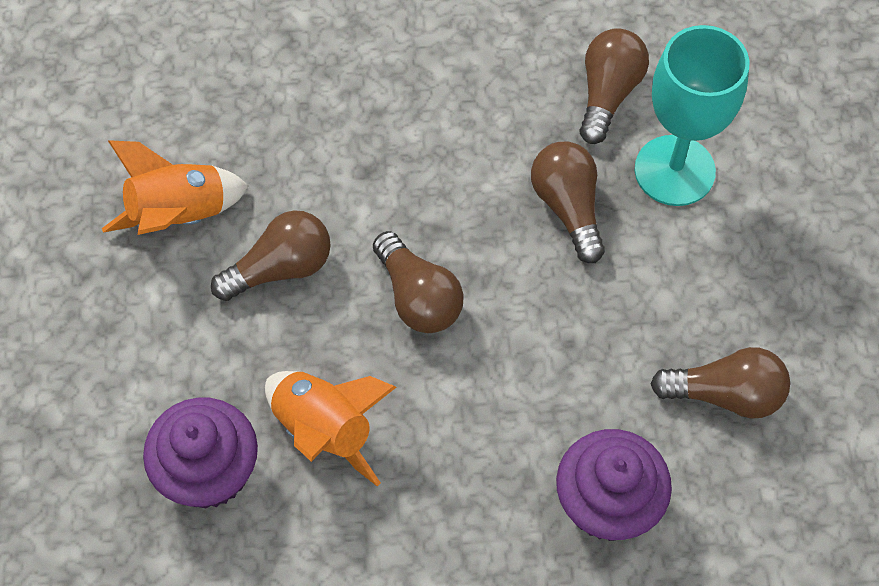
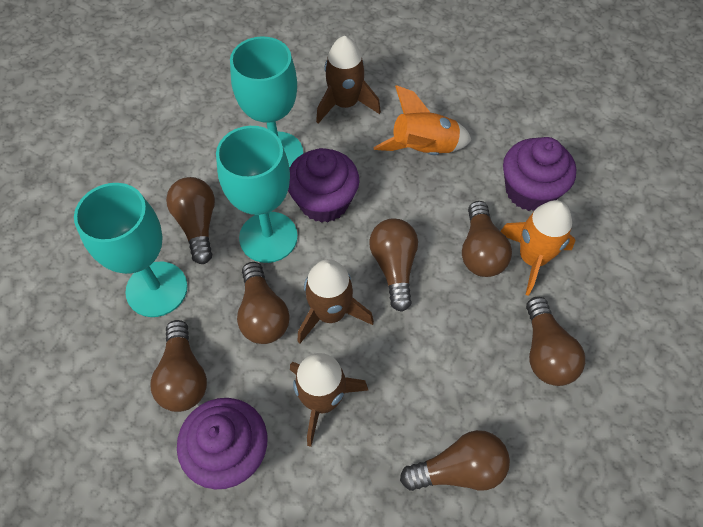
brown light bulb: 5 -> 7
brown rocket: 0 -> 3
purple cupcake: 2 -> 3
turquoise goblet: 1 -> 3

